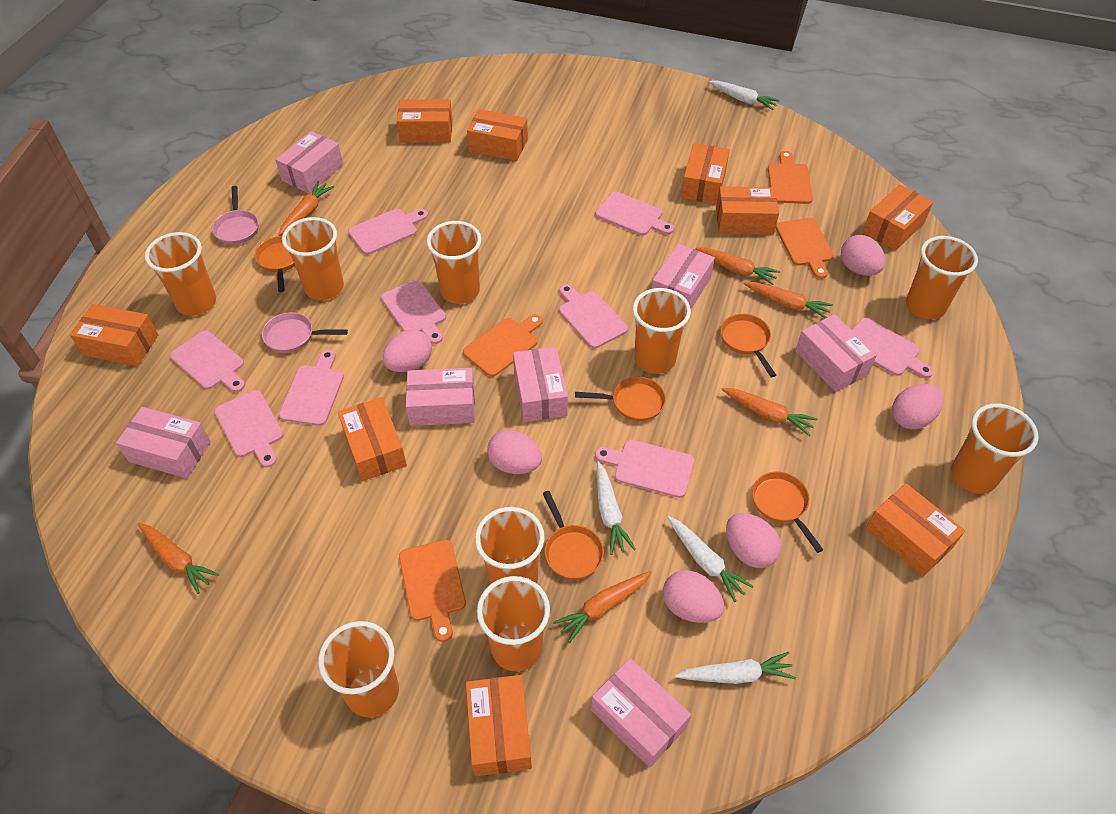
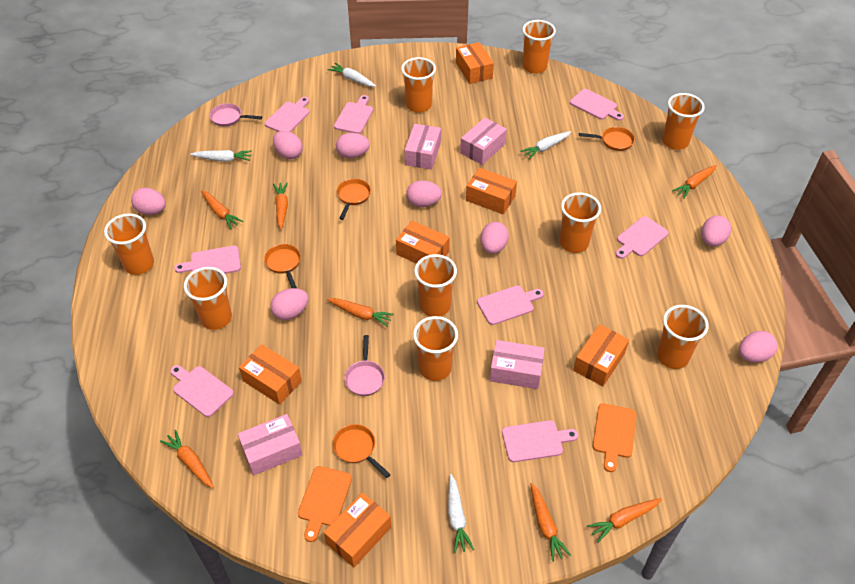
orange box: 9 -> 6
orange carrot: 6 -> 7
orange cutting board: 4 -> 2
orange pan: 5 -> 4
pink box: 7 -> 4
pink cutting board: 9 -> 8
pink egg: 6 -> 8

